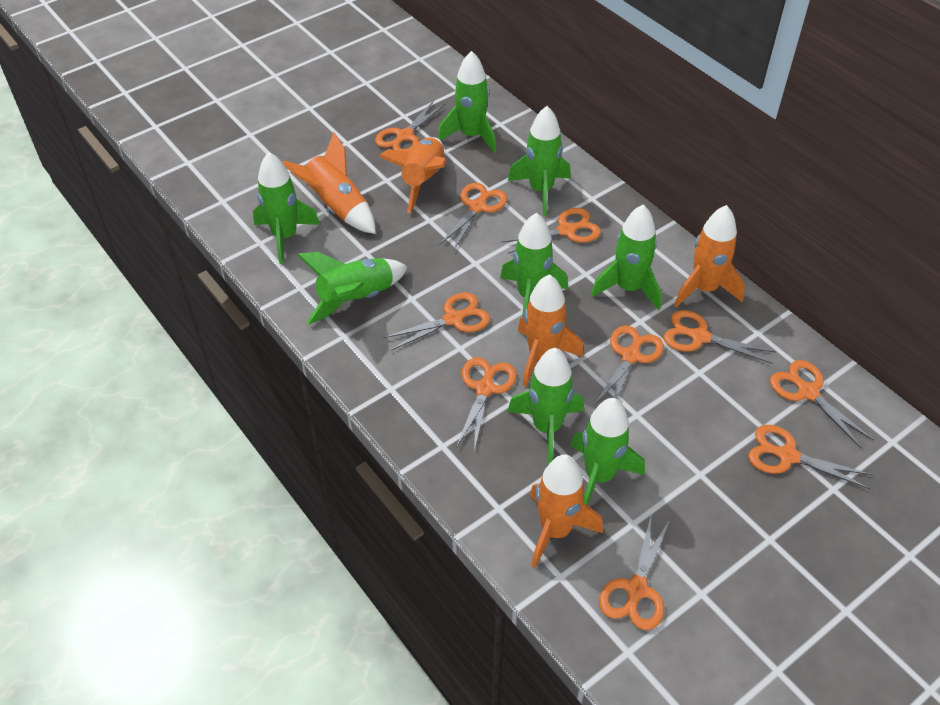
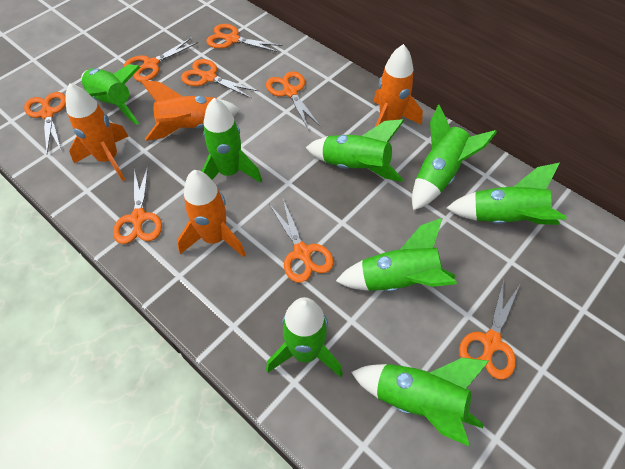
orange rocket: 5 -> 4
orange scissors: 10 -> 8

